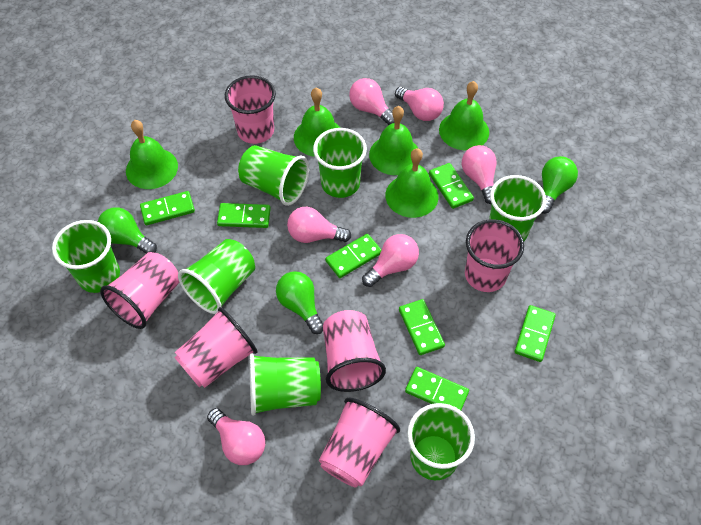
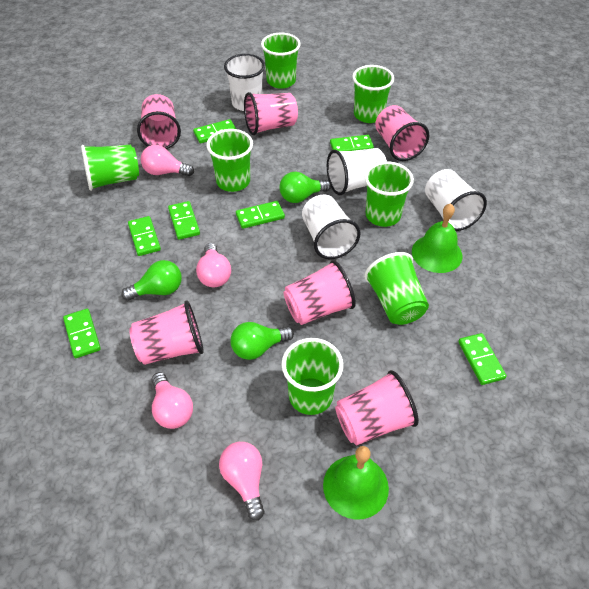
green bell: 5 -> 2
pink light bulb: 6 -> 4
white cup: 0 -> 4

